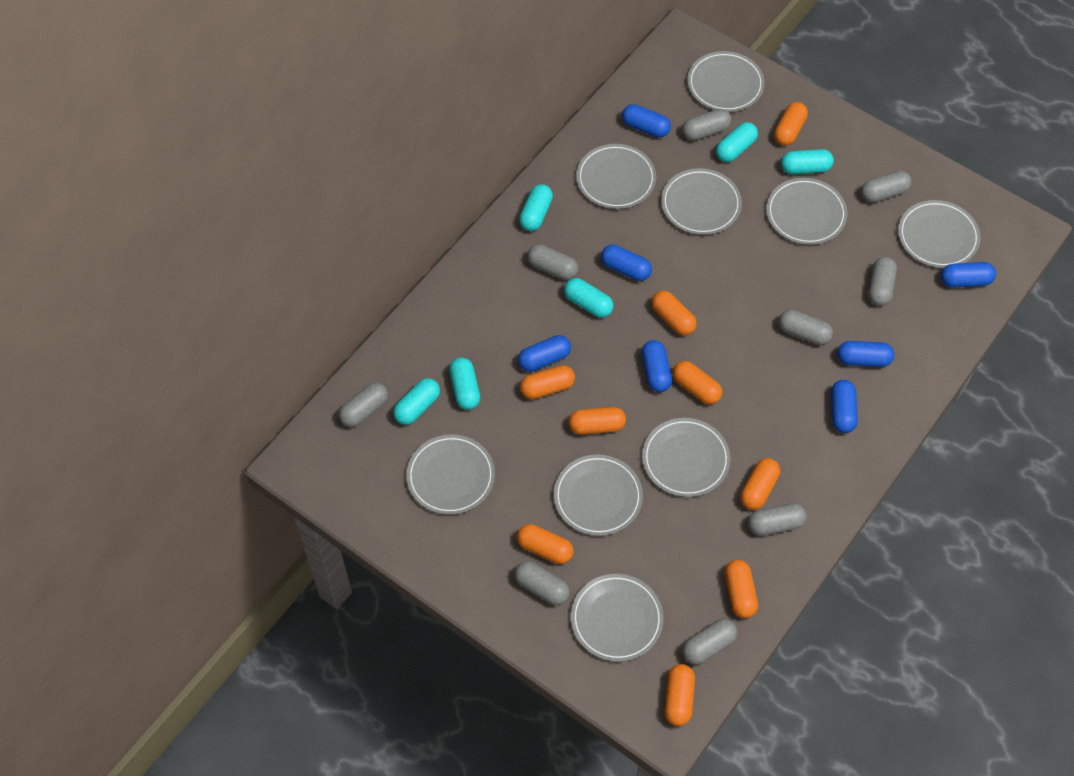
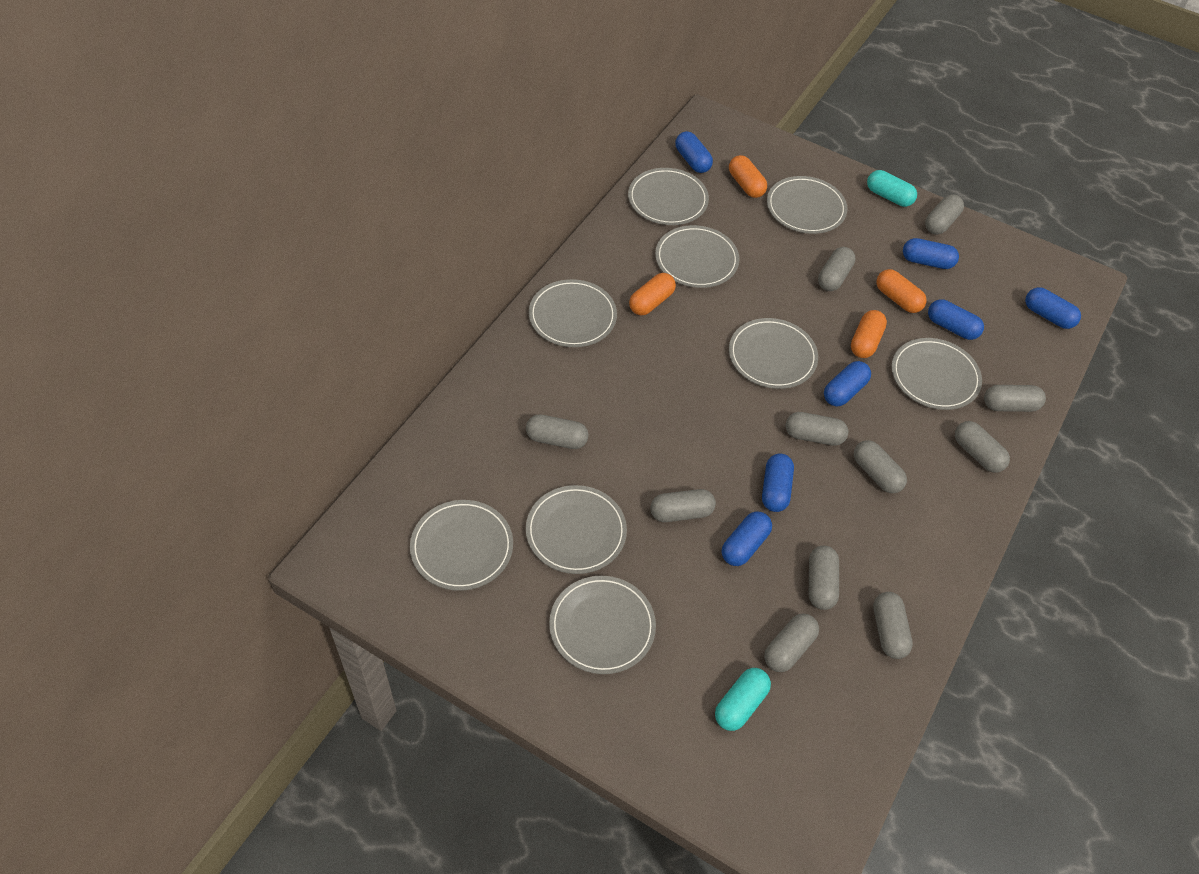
grey capsule: 9 -> 11
orange capsule: 9 -> 4
turquoise capsule: 6 -> 2

